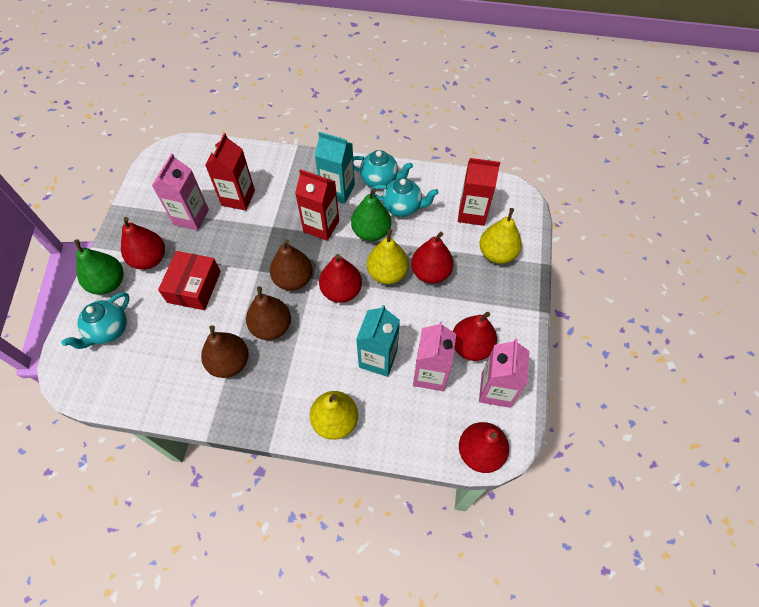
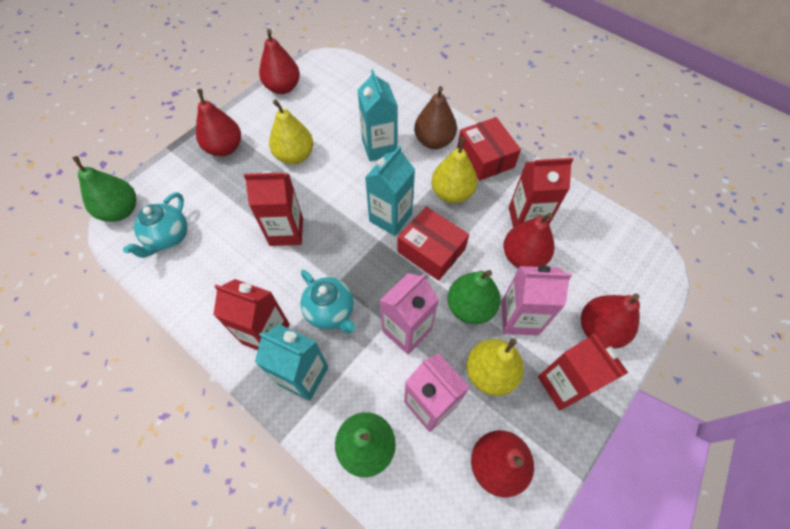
brown pear: 3 -> 1
green pear: 2 -> 3
red box: 1 -> 2
red carton: 3 -> 4
turquoise carton: 2 -> 3
turquoise teapot: 3 -> 2

